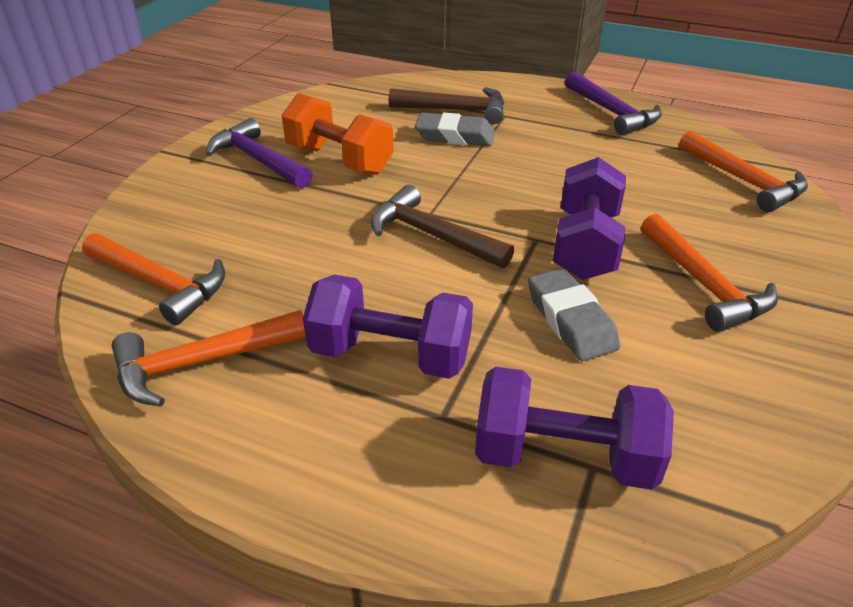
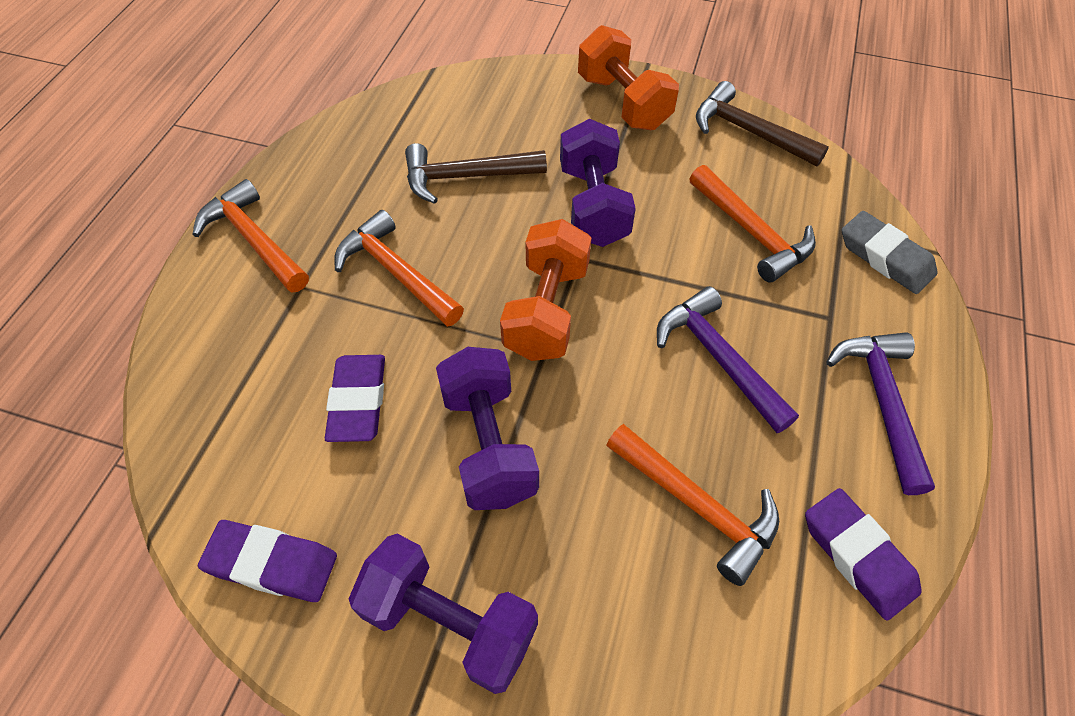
grey eraser: 2 -> 1
orange dumbbell: 1 -> 2
purple eraser: 0 -> 3

